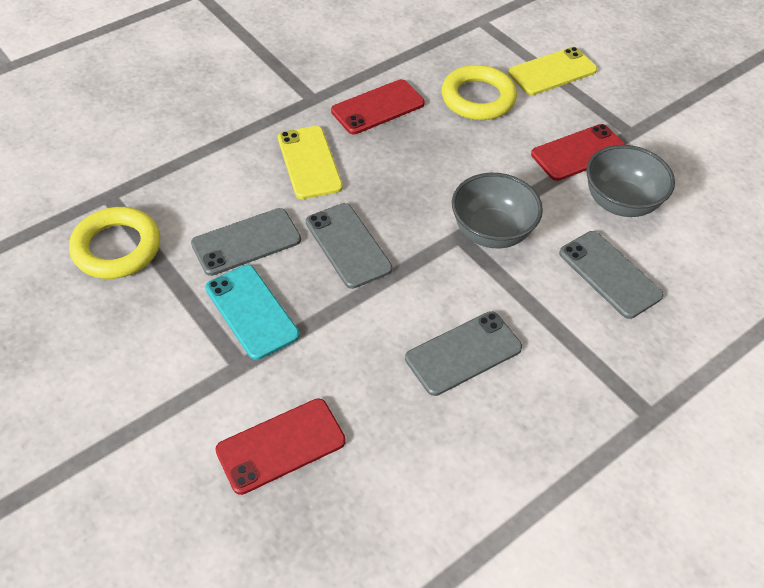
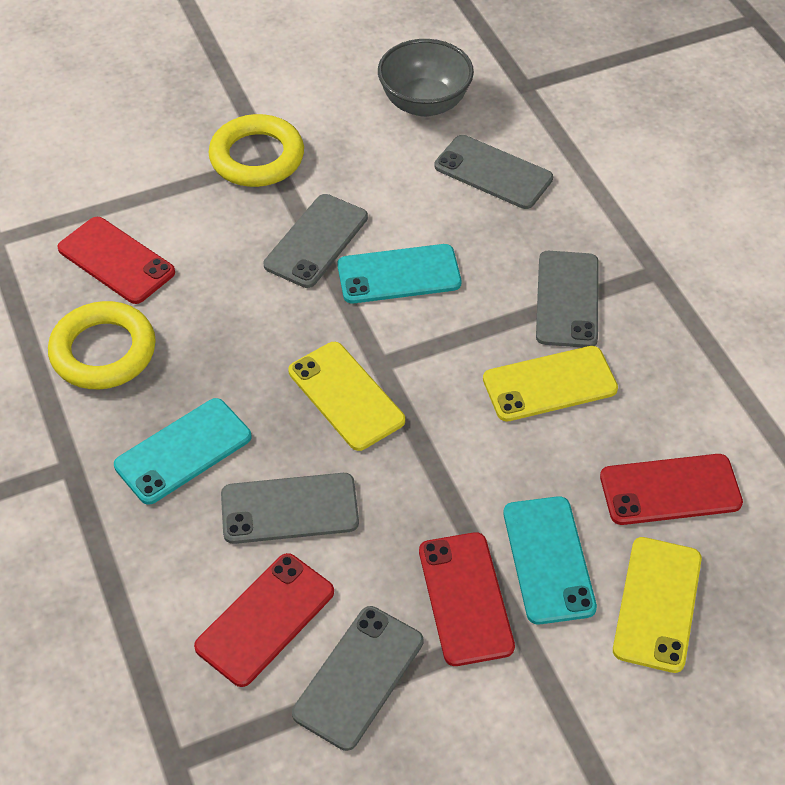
grey bowl: 2 -> 1
grey phone: 4 -> 5
red phone: 3 -> 4
turquoise phone: 1 -> 3
yellow phone: 2 -> 3

